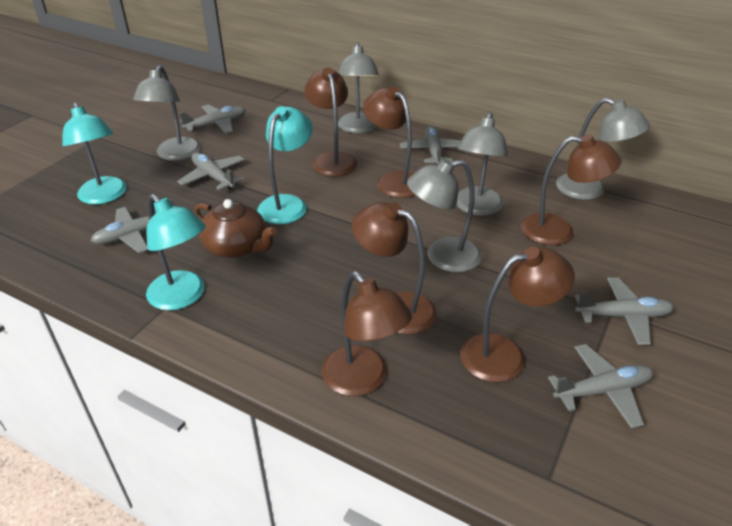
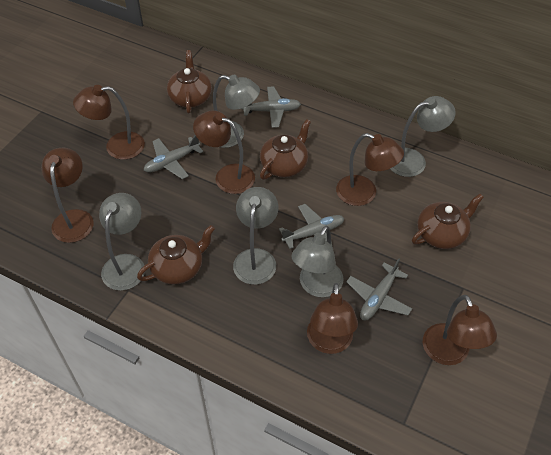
brown teapot: 1 -> 4
grey plane: 6 -> 4
turquoise lamp: 3 -> 0

